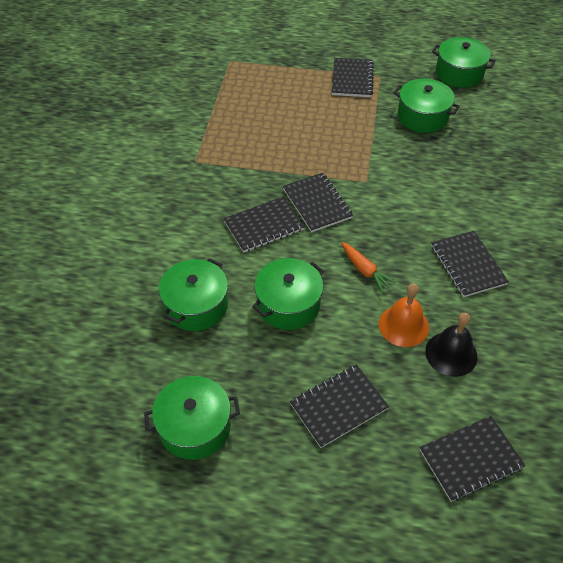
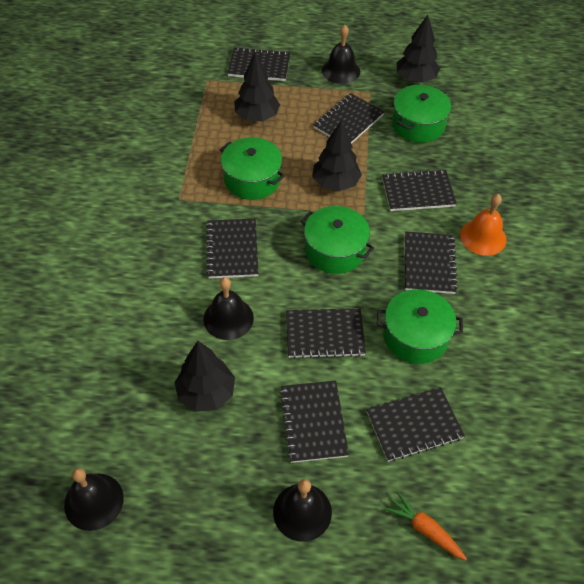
black bell: 1 -> 4
black notebook: 6 -> 8
black tree: 0 -> 4
green pot: 5 -> 4

